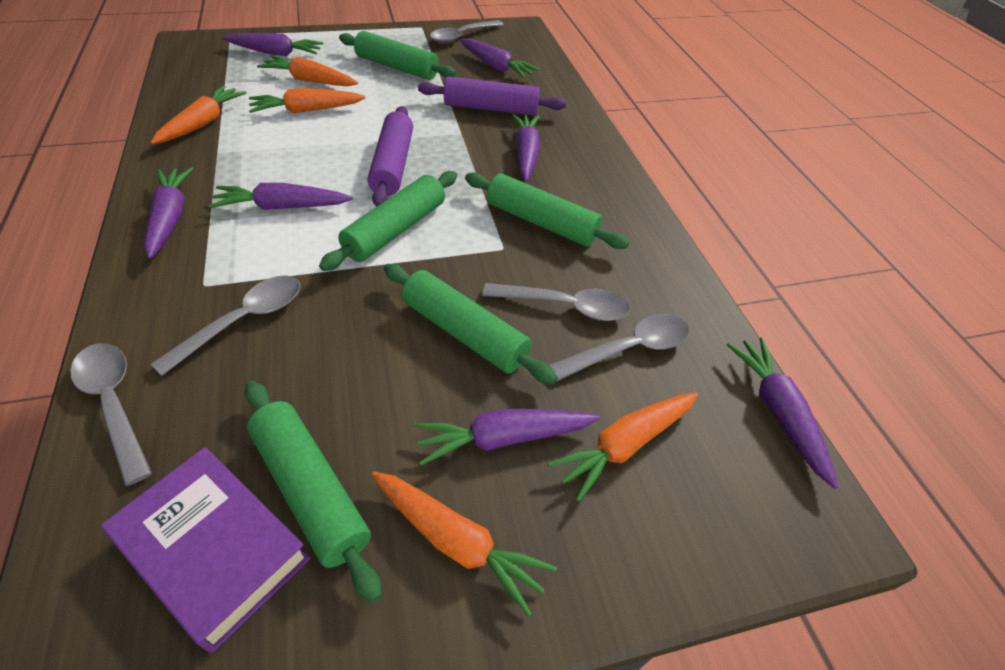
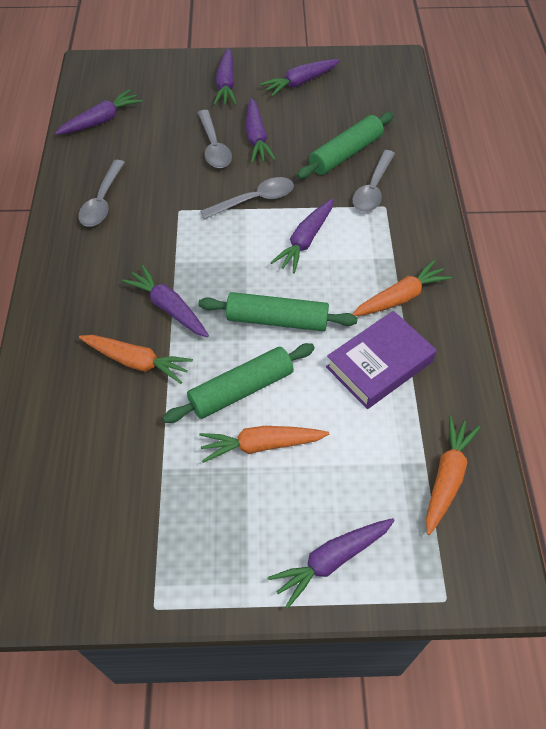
green rolling pin: 5 -> 3
grey spoon: 5 -> 4
orange carrot: 5 -> 4
purple rolling pin: 2 -> 0

